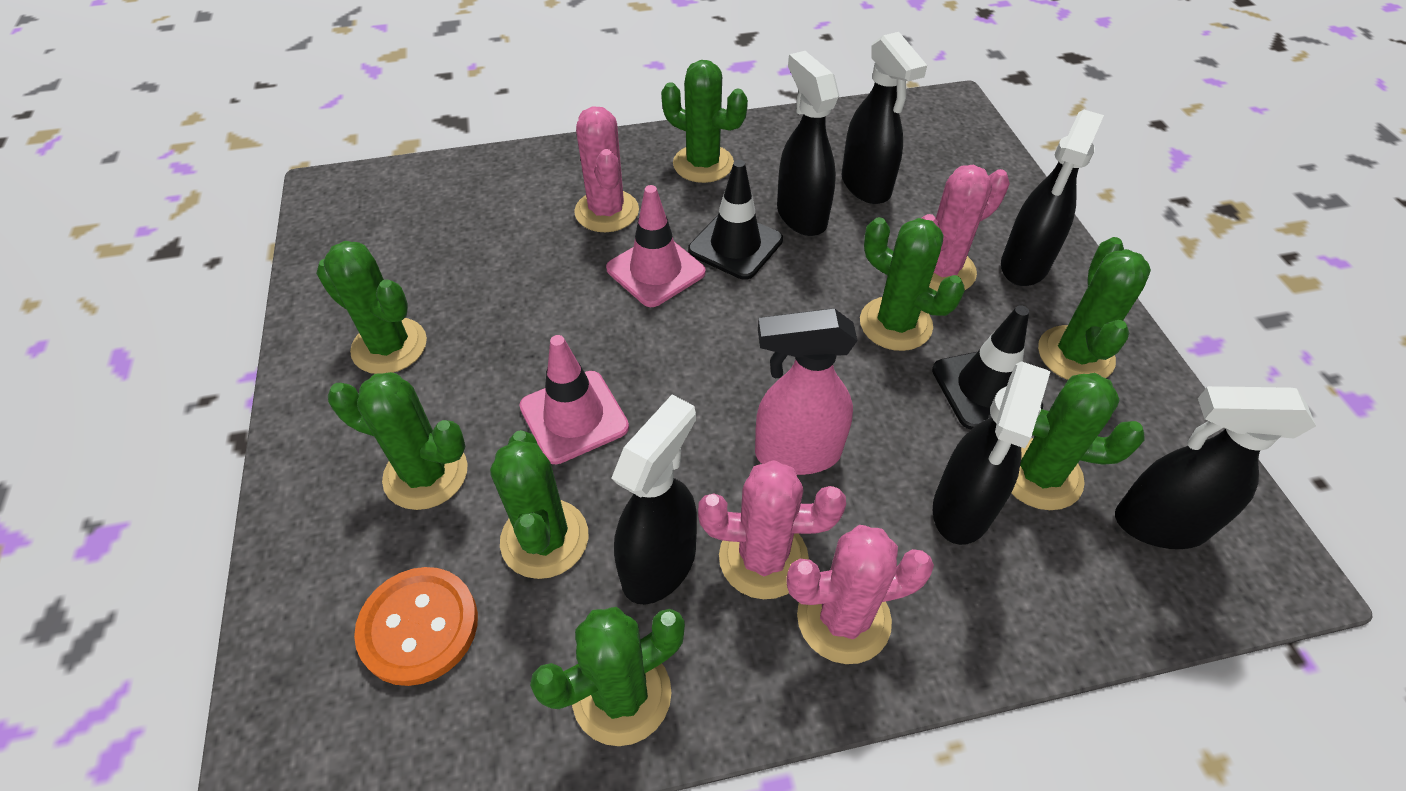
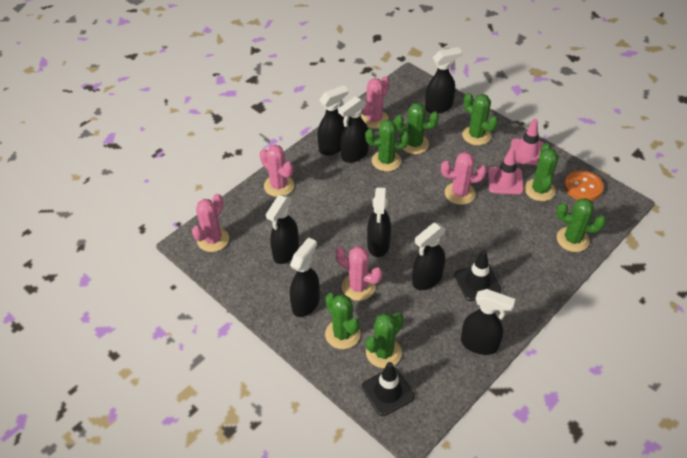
black spray bottle: 6 -> 8
green cactus: 8 -> 7
pink cactus: 4 -> 5
pink spray bottle: 1 -> 0

